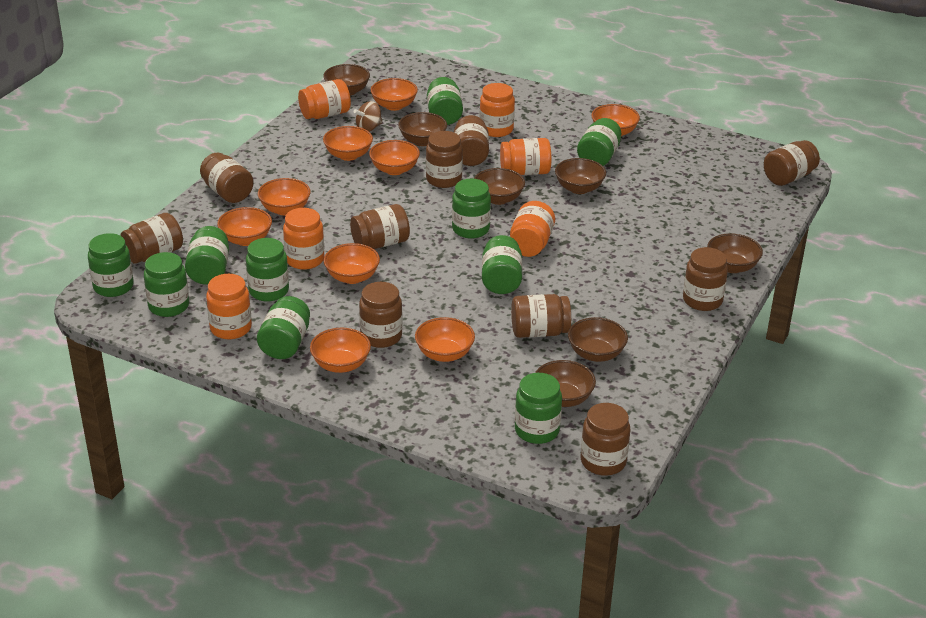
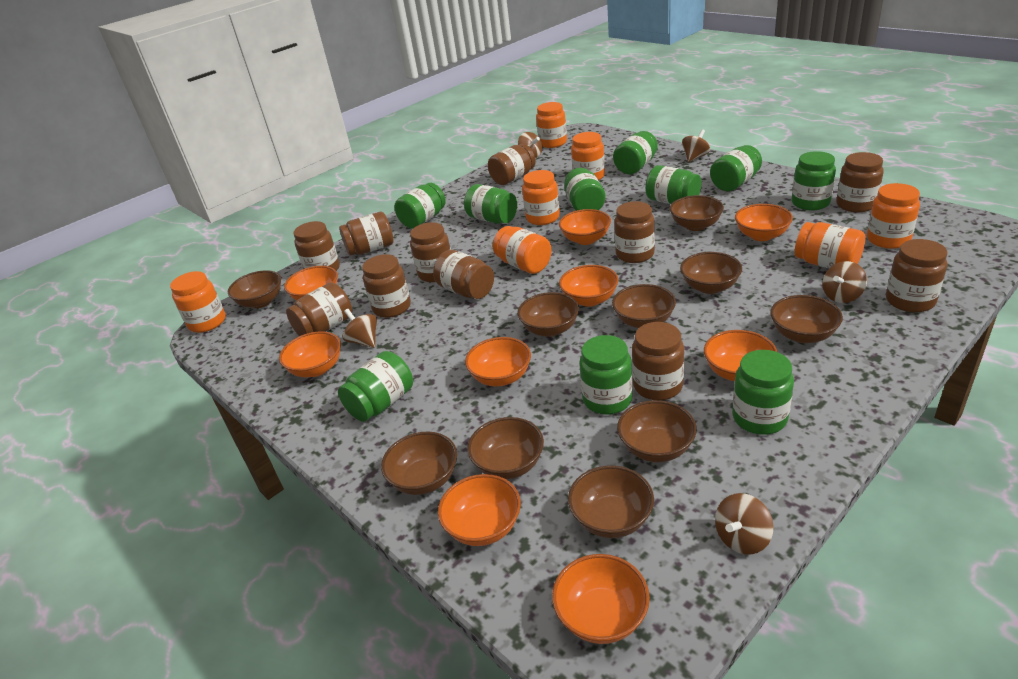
brown bowl: 7 -> 10
brown jar: 10 -> 11
brown spinning top: 1 -> 5
orange jar: 6 -> 7

